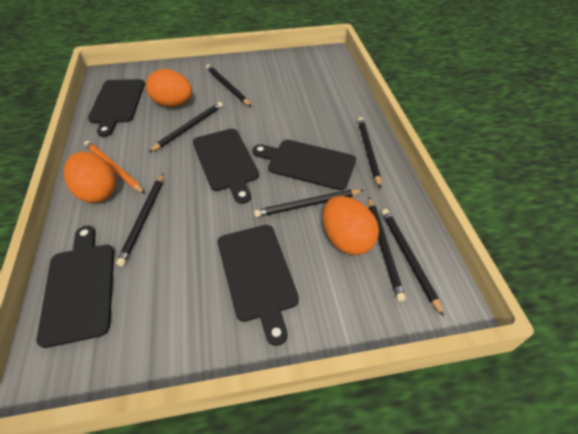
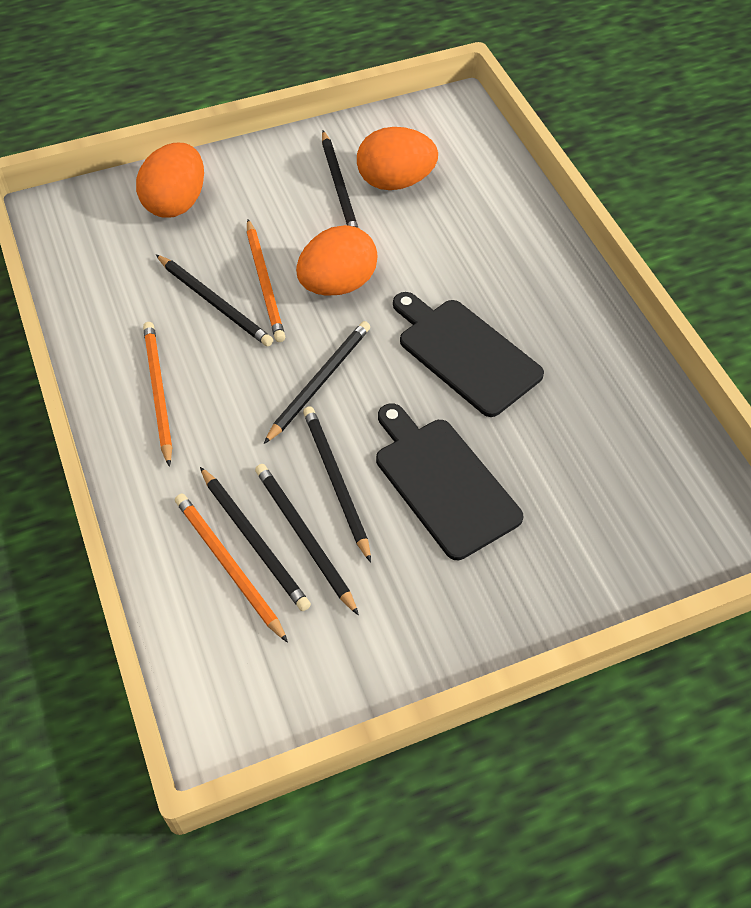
black cutting board: 5 -> 2
black pencil: 7 -> 6
orange pencil: 1 -> 3

